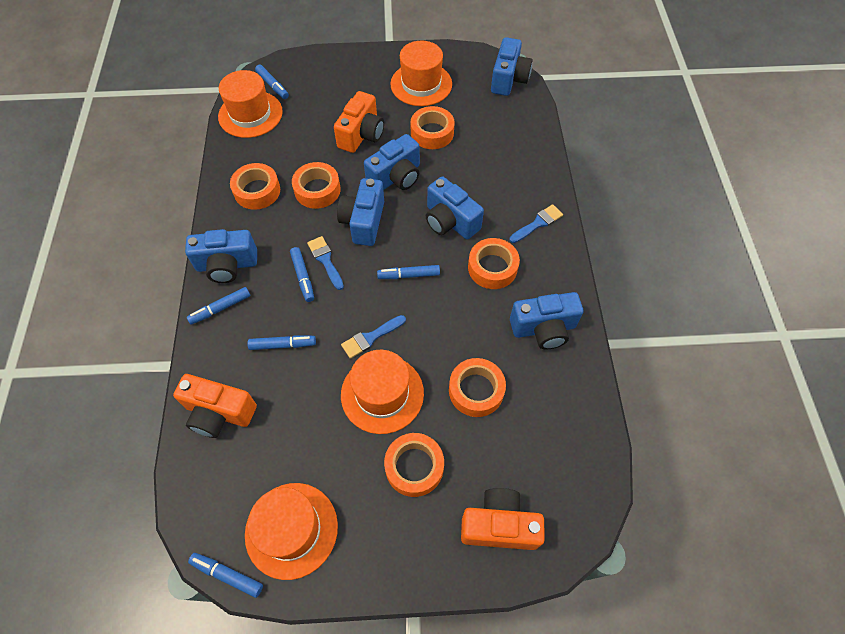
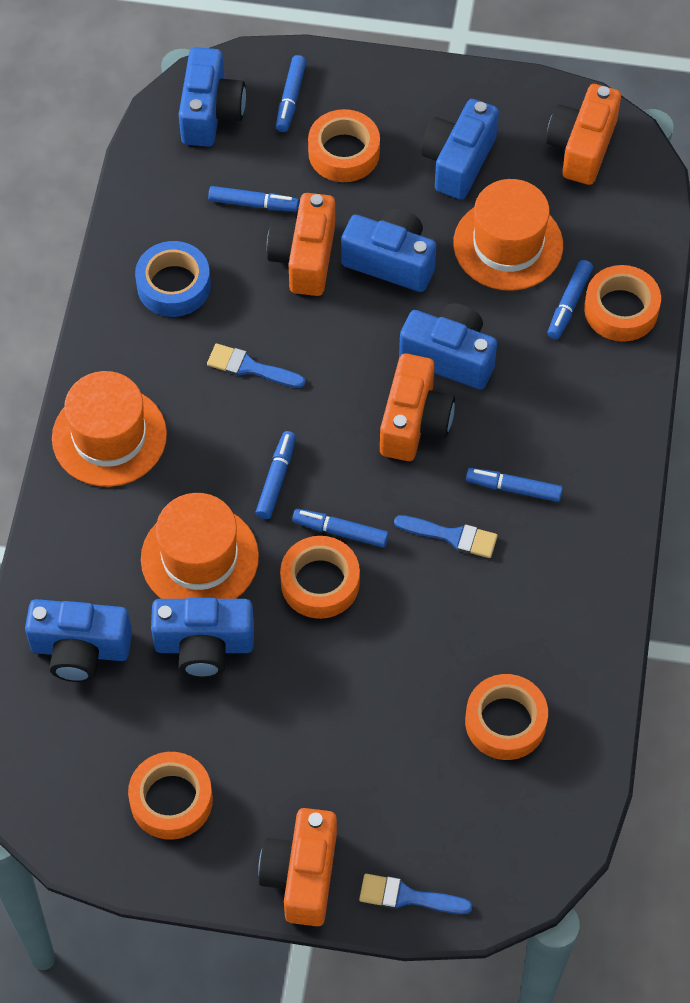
blue tape: 0 -> 1
orange camera: 3 -> 4
orange hat: 4 -> 3
orange tape: 6 -> 5

